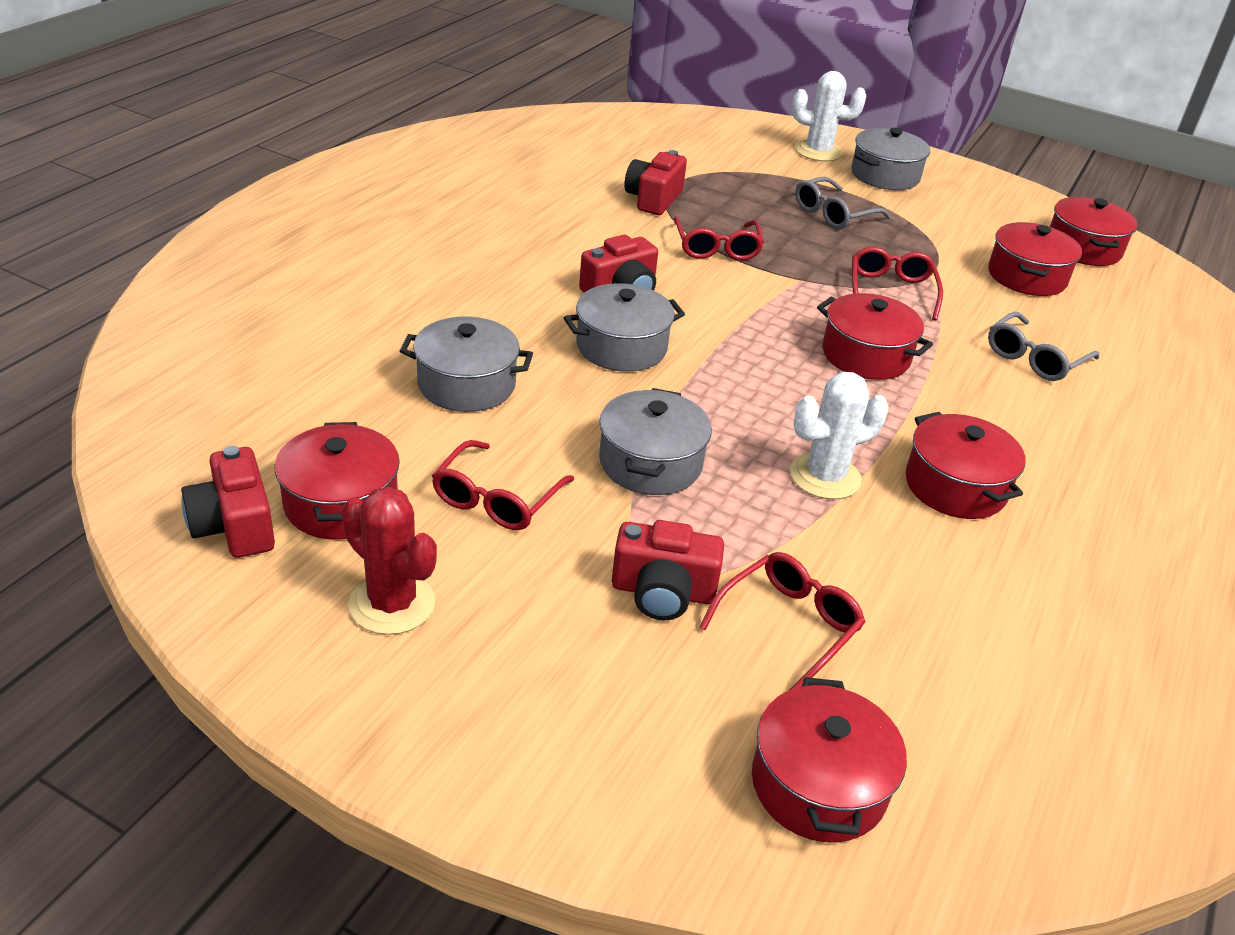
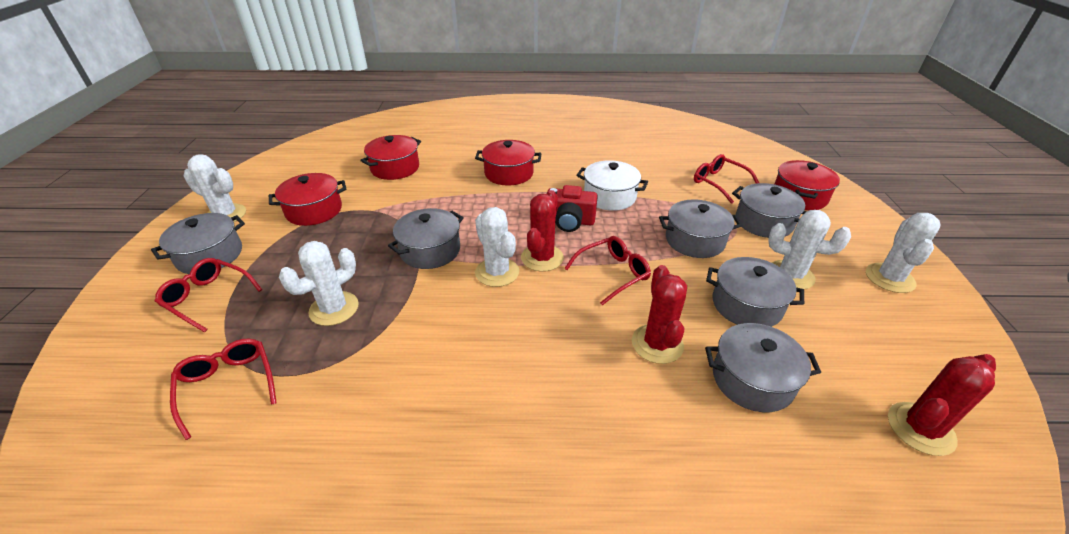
grey glasses: 2 -> 0
grey pot: 4 -> 6
red cactus: 1 -> 3
red camera: 4 -> 1
red pot: 6 -> 4
white cactus: 2 -> 5
white pot: 0 -> 1

